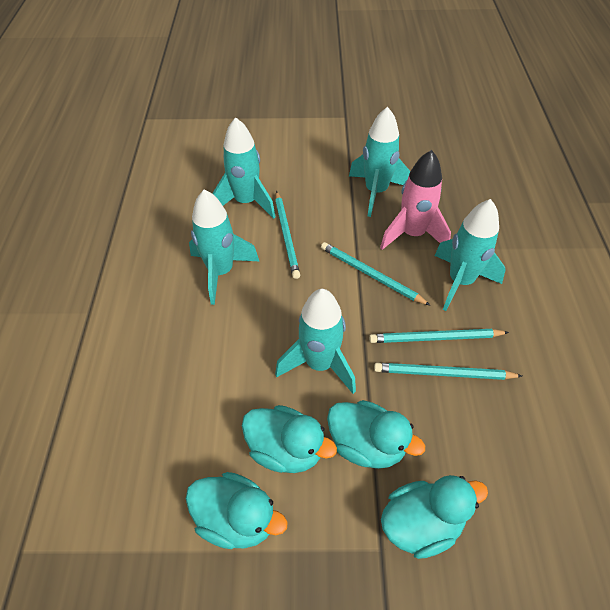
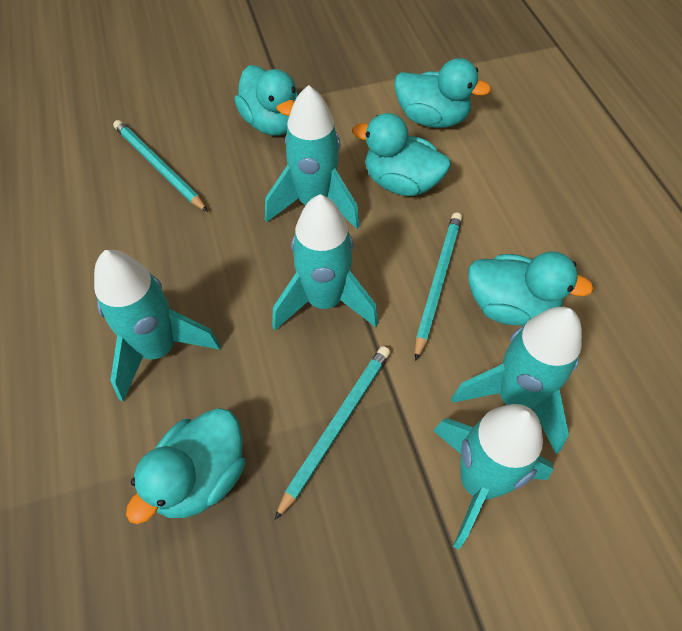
pink rocket: 1 -> 0
turquoise duck: 4 -> 5
turquoise pencil: 4 -> 3

